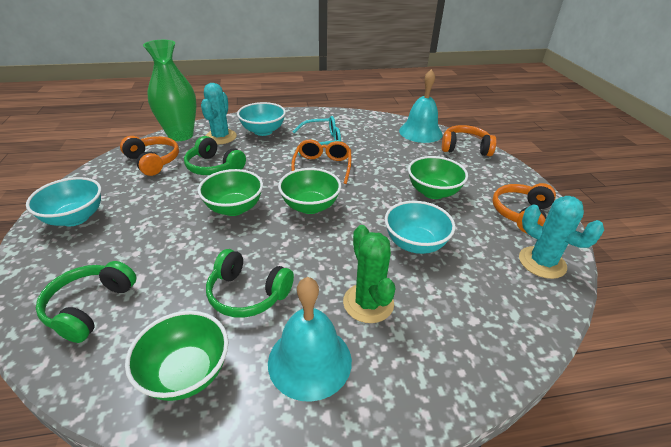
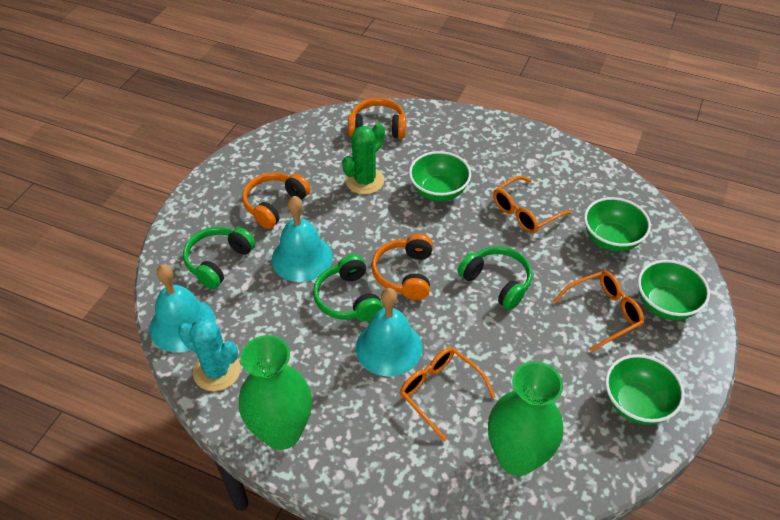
green vase: 1 -> 2
orange glasses: 1 -> 3
turquoise bell: 2 -> 3
turquoise bowl: 3 -> 0
turquoise cactus: 2 -> 1
turquoise glasses: 1 -> 0

